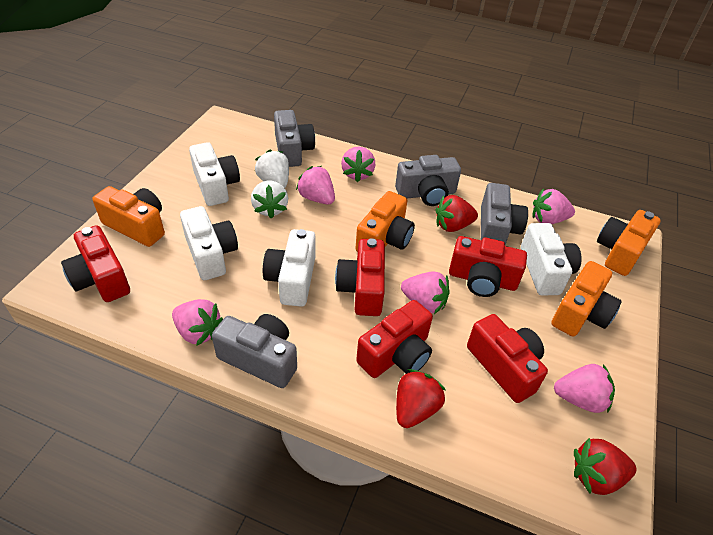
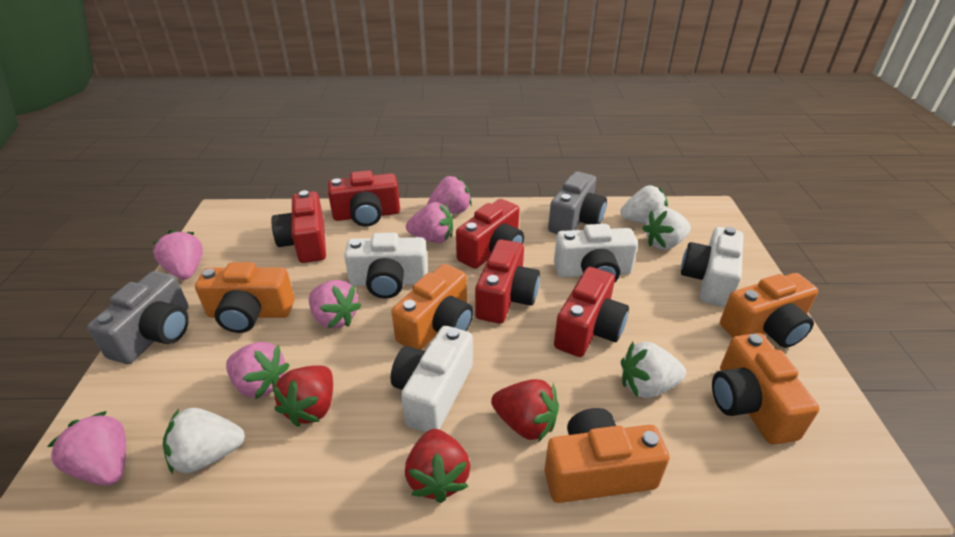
grey camera: 4 -> 2
orange camera: 4 -> 5
white strawberry: 2 -> 4

